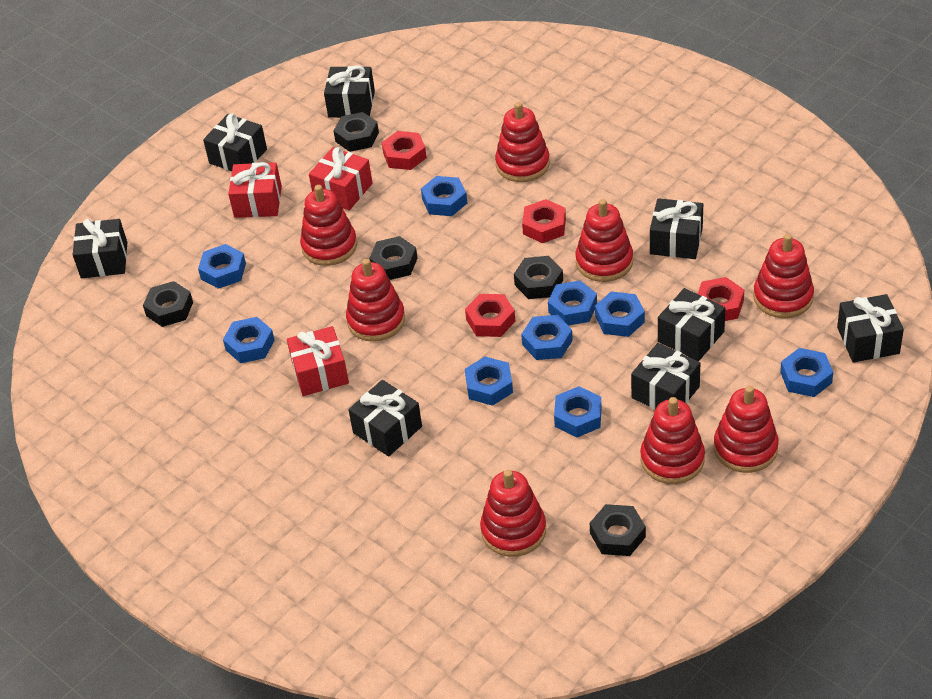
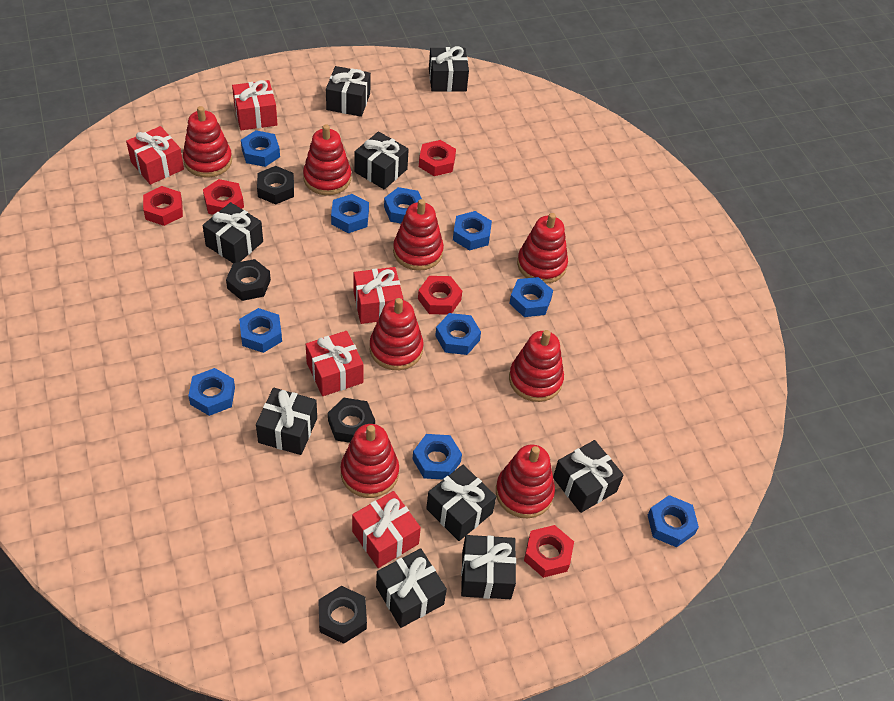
black gift: 8 -> 9
black nut: 5 -> 4
blue nut: 9 -> 10
red gift: 3 -> 5
red nut: 4 -> 5

